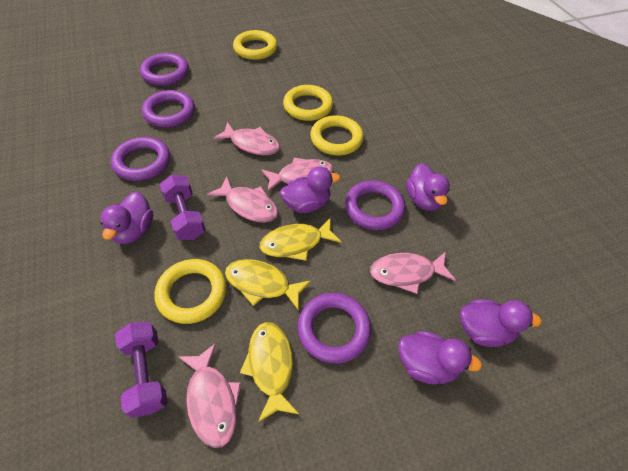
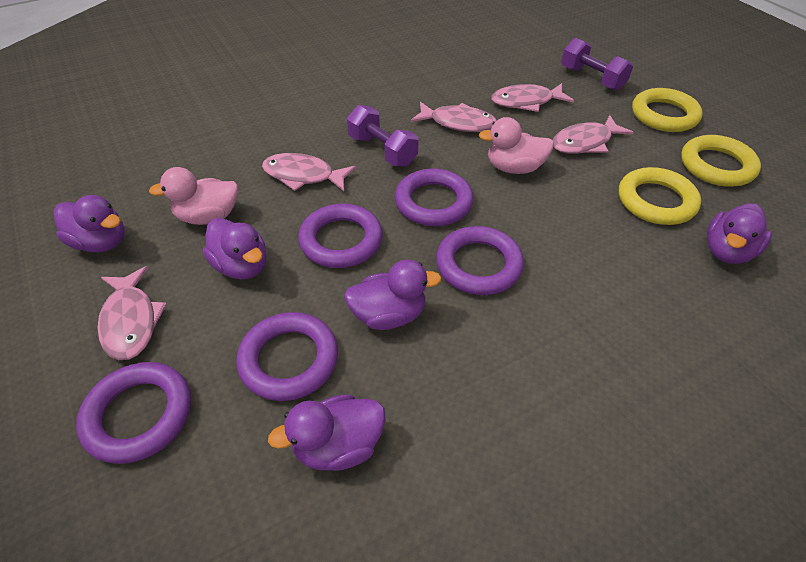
pink duck: 0 -> 2
yellow fish: 3 -> 0
yellow ring: 4 -> 3

